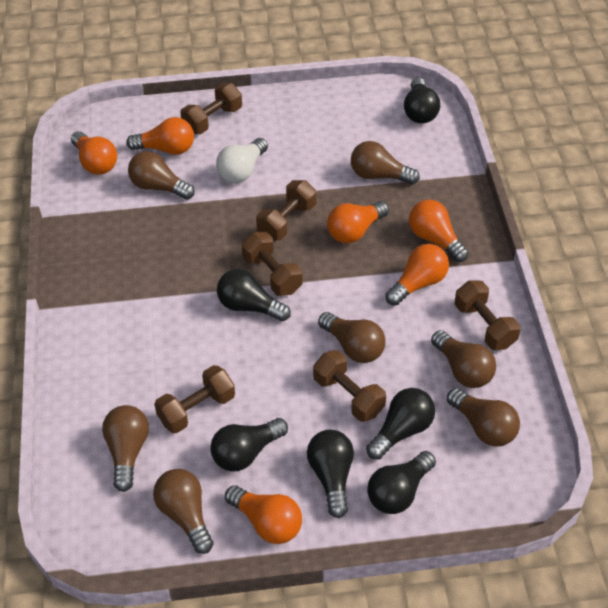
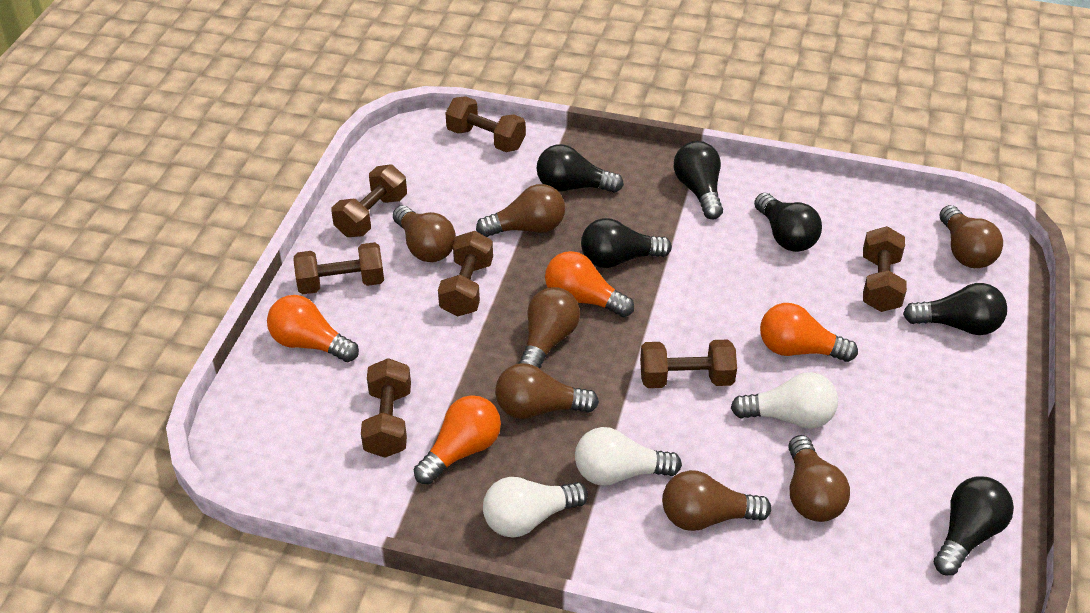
brown dumbbell: 6 -> 7
orange light bulb: 6 -> 4
white light bulb: 1 -> 3

